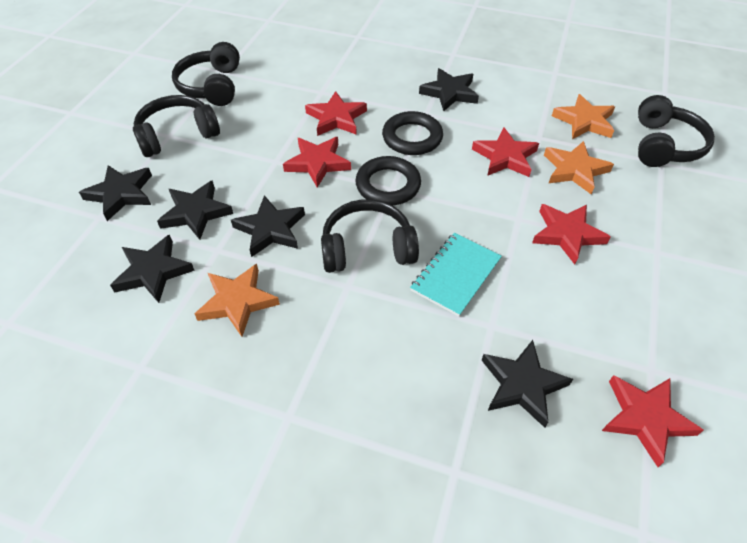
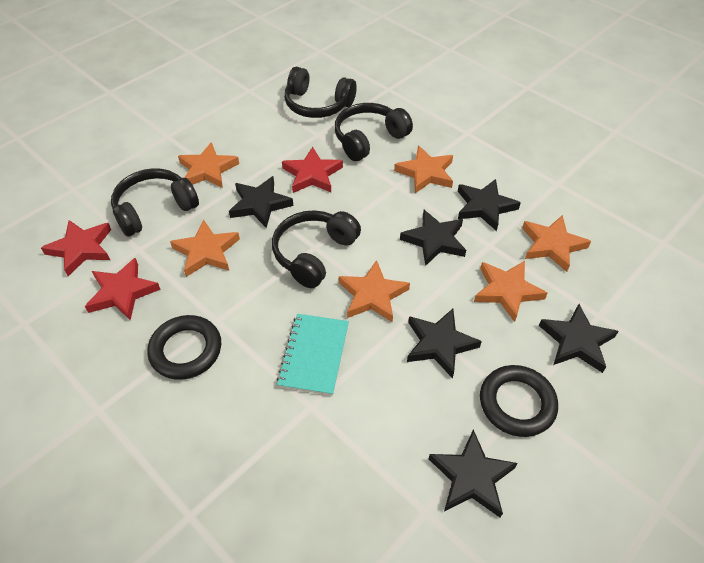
orange star: 3 -> 6
red star: 5 -> 3

